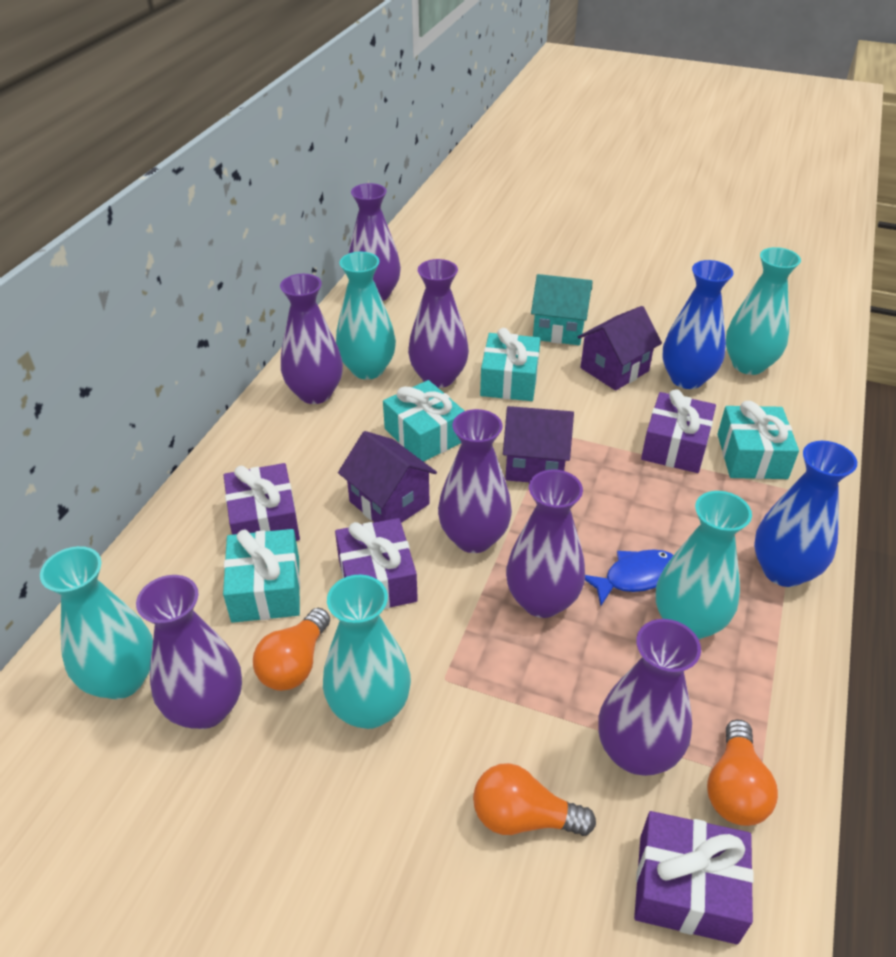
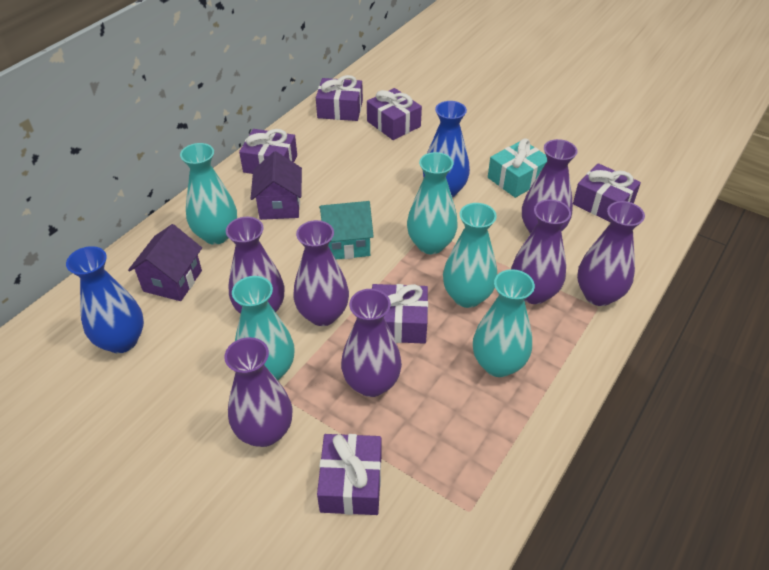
blue fish: 1 -> 0
orange light bulb: 3 -> 0
purple gift: 4 -> 6
purple house: 3 -> 2
turquoise gift: 4 -> 1

